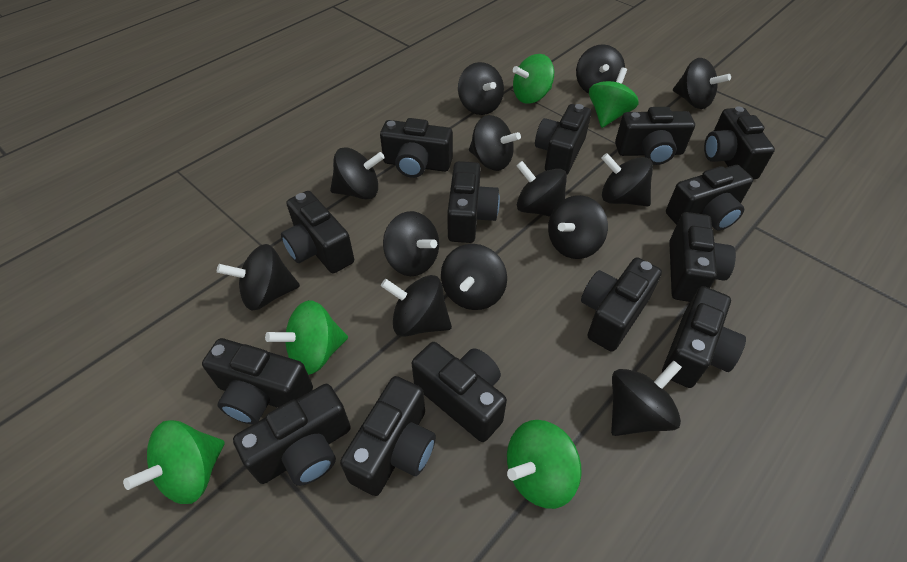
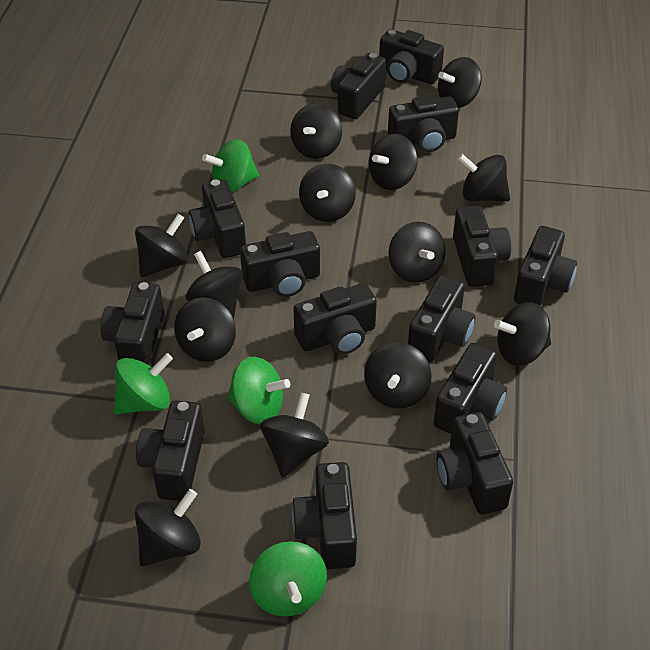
green spinning top: 5 -> 4

